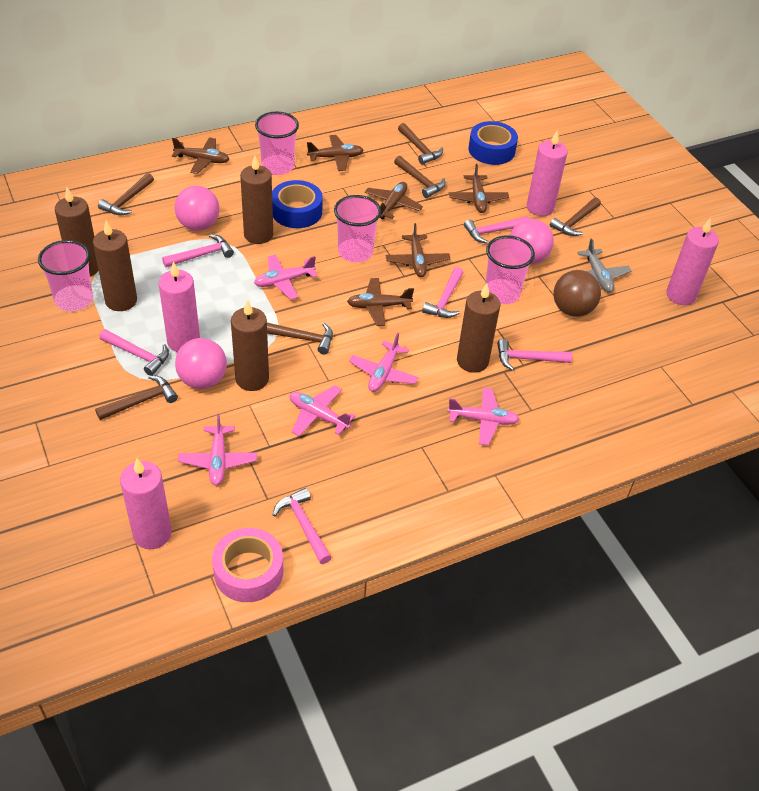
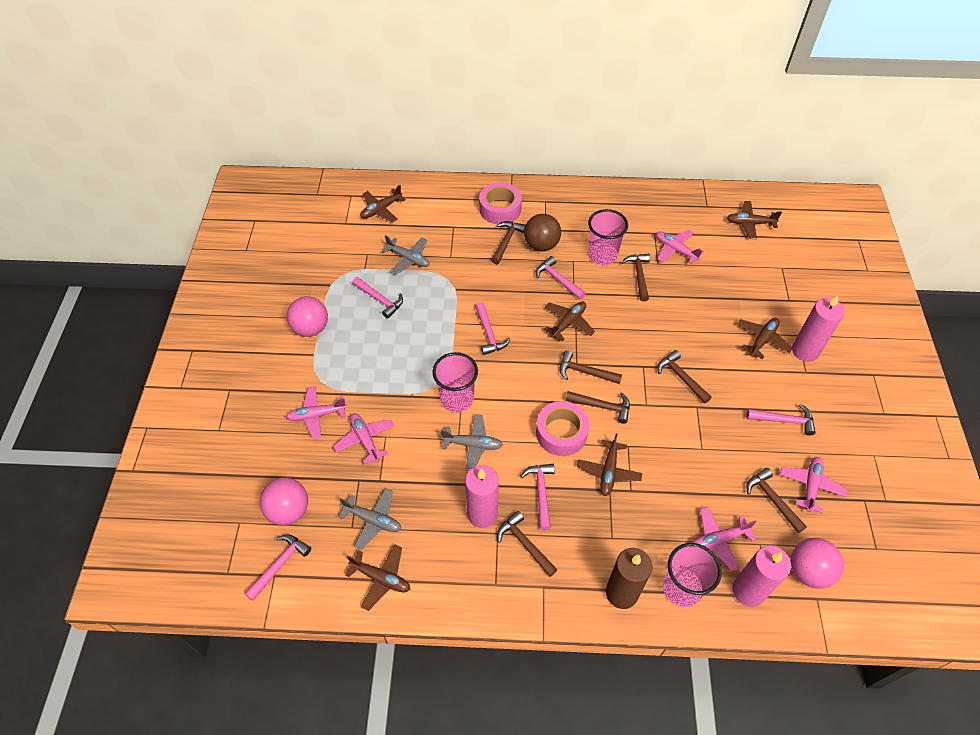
blue tape: 2 -> 0
brown candle: 5 -> 1
brown hammer: 6 -> 7
grey plane: 1 -> 3
pink candle: 4 -> 3
pink cup: 4 -> 3
pink tape: 1 -> 2

